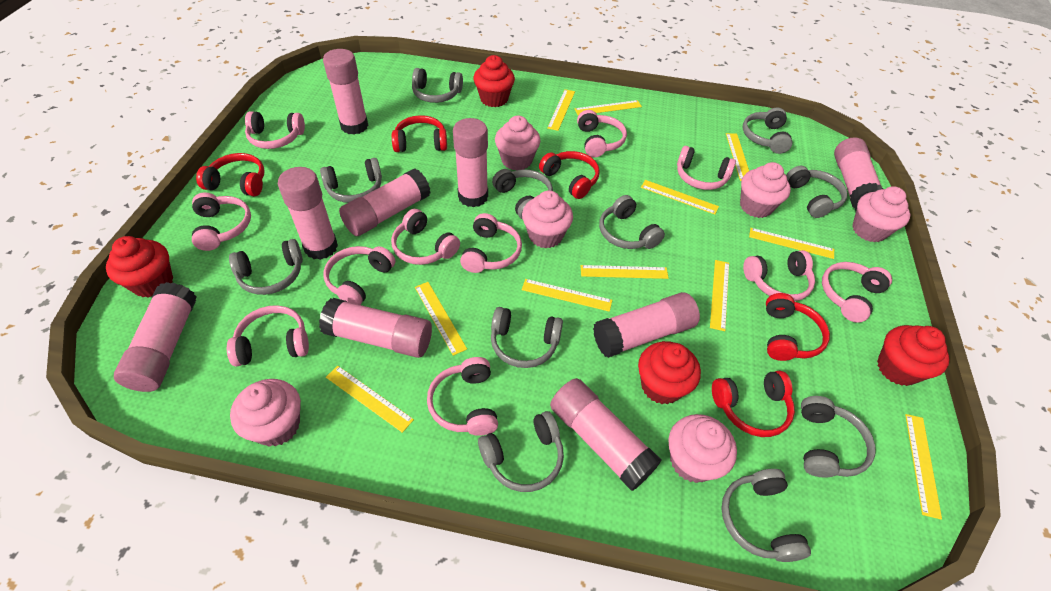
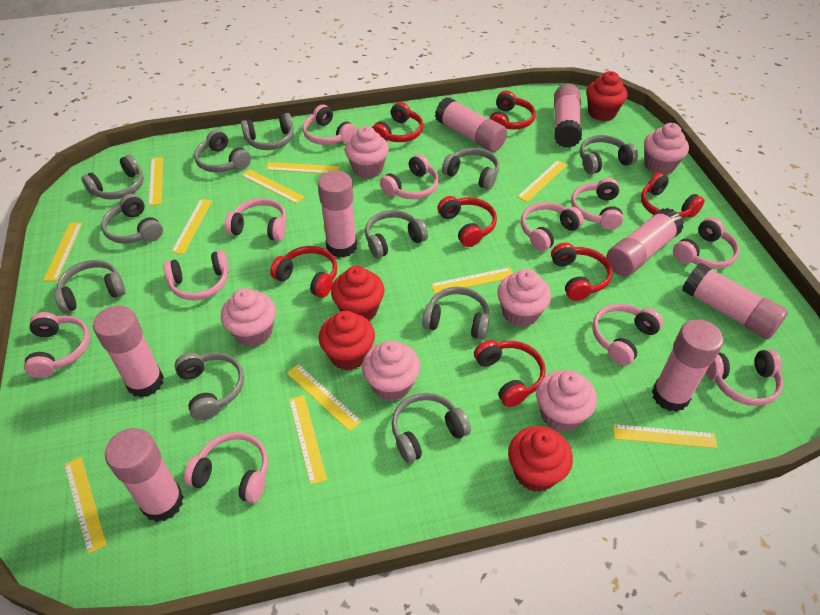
pink glue stick: 9 -> 8
red headphones: 5 -> 7

